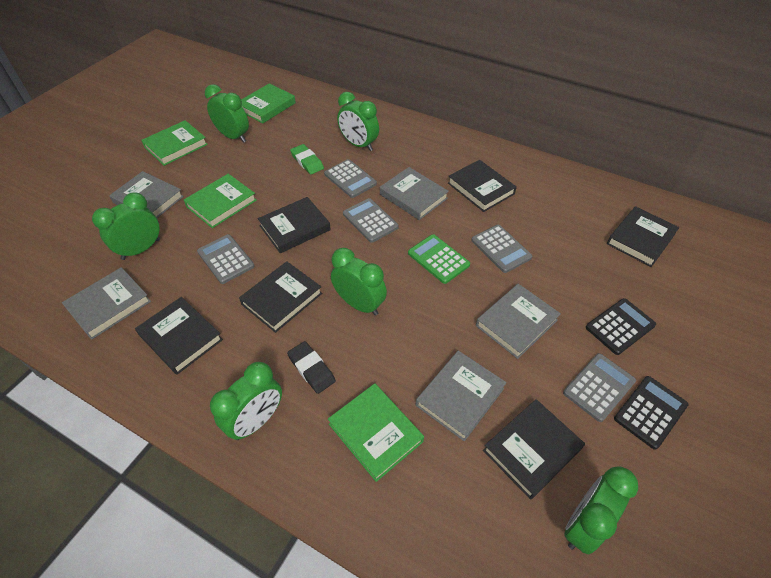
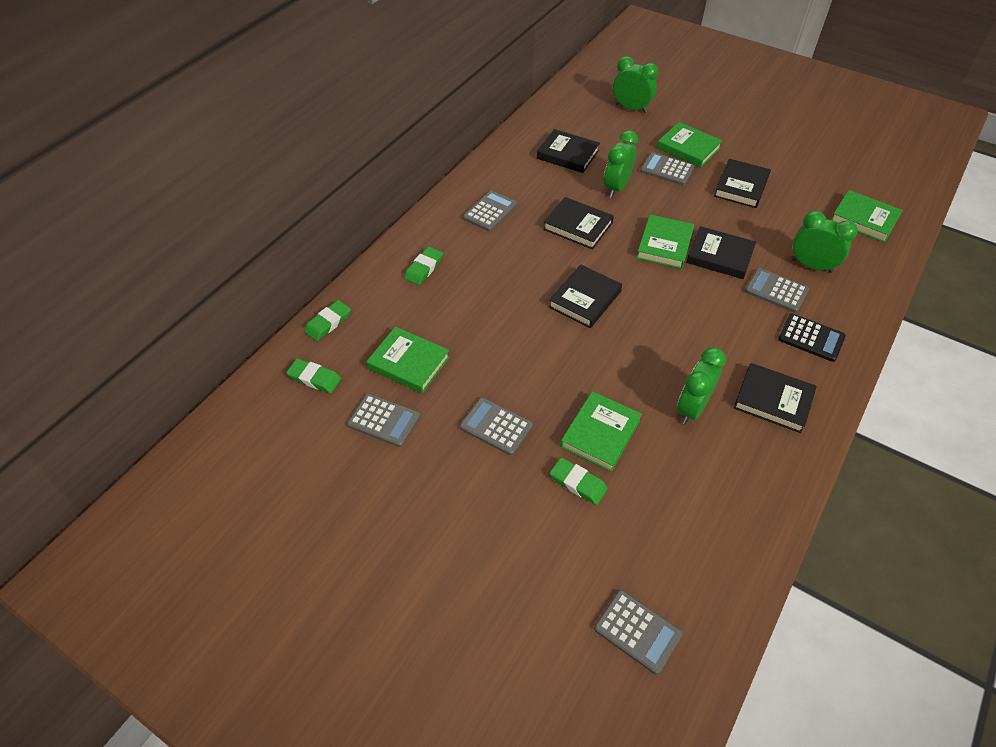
black calculator: 2 -> 1
black eraser: 1 -> 0
green book: 4 -> 5
green calculator: 1 -> 0
green clock: 6 -> 4
green eraser: 1 -> 4
grey book: 5 -> 0
grey calculator: 5 -> 6

